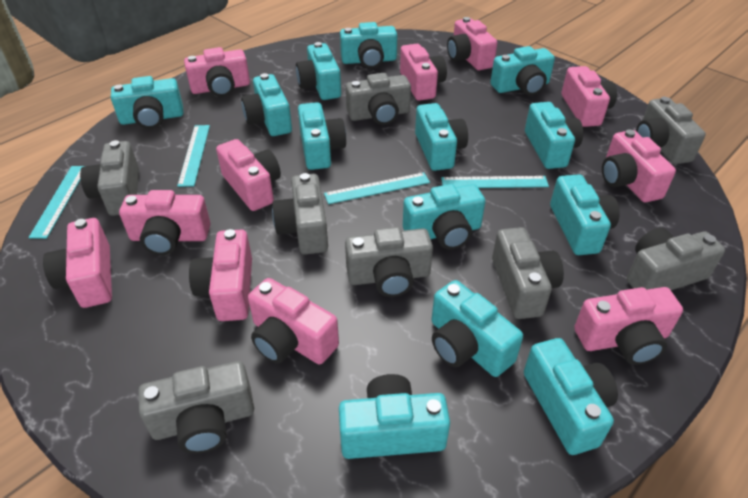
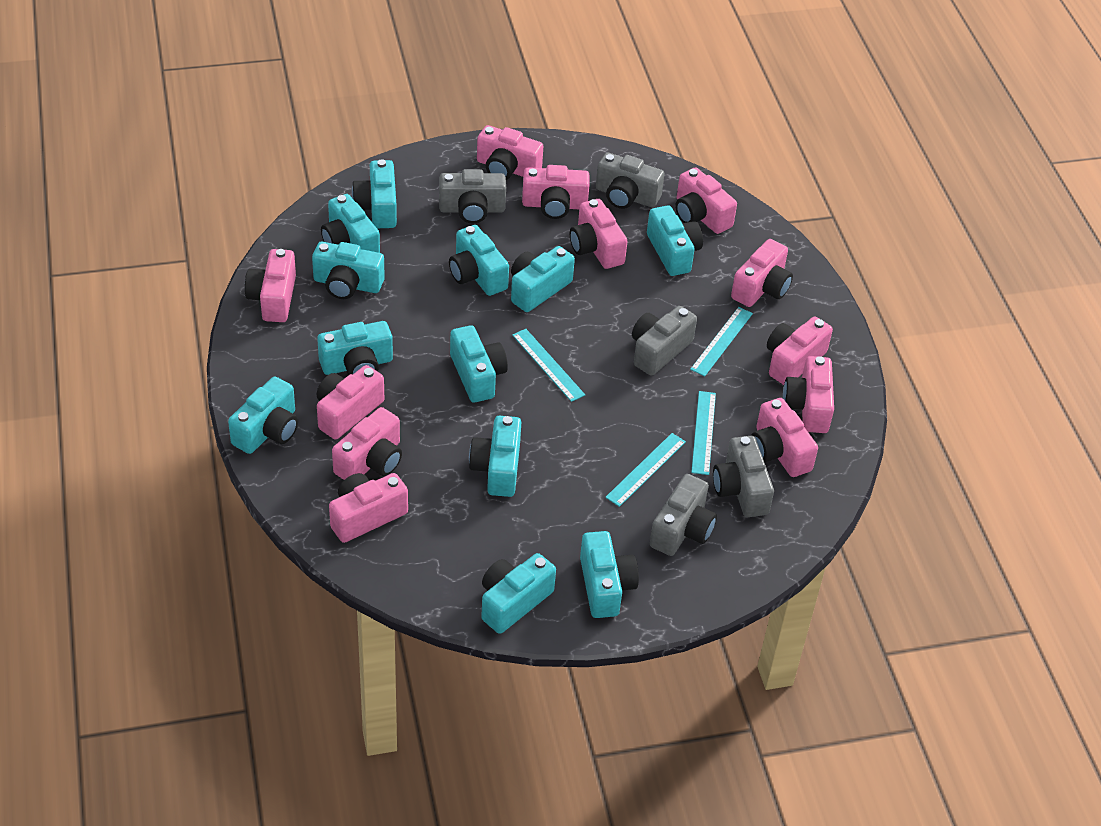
grey camera: 8 -> 5
pink camera: 11 -> 12
turquoise camera: 13 -> 12

